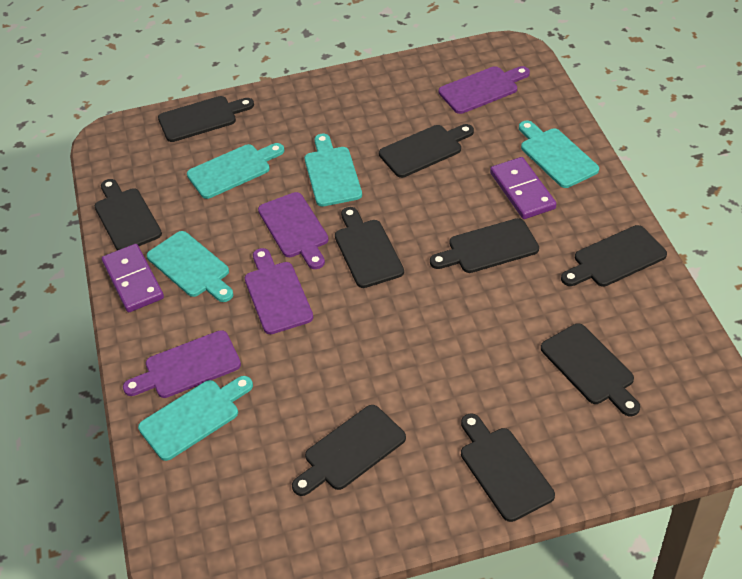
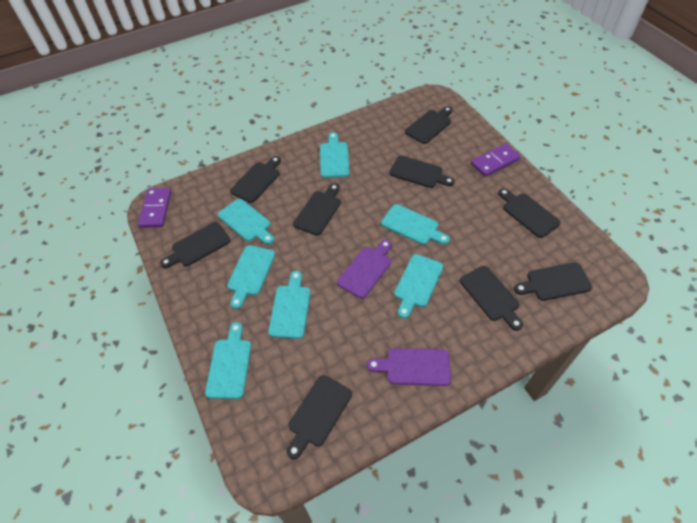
purple cutting board: 4 -> 2
turquoise cutting board: 5 -> 7

